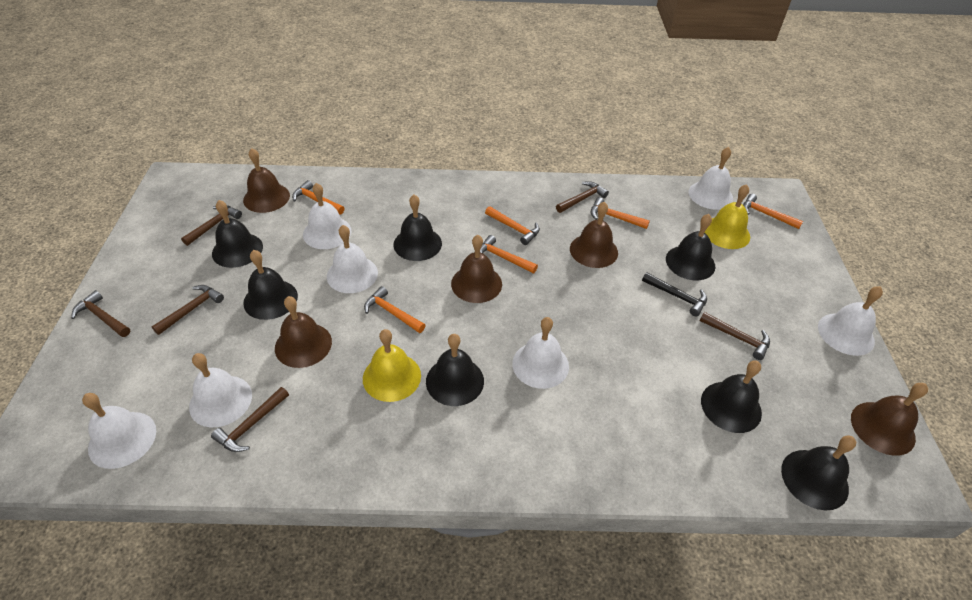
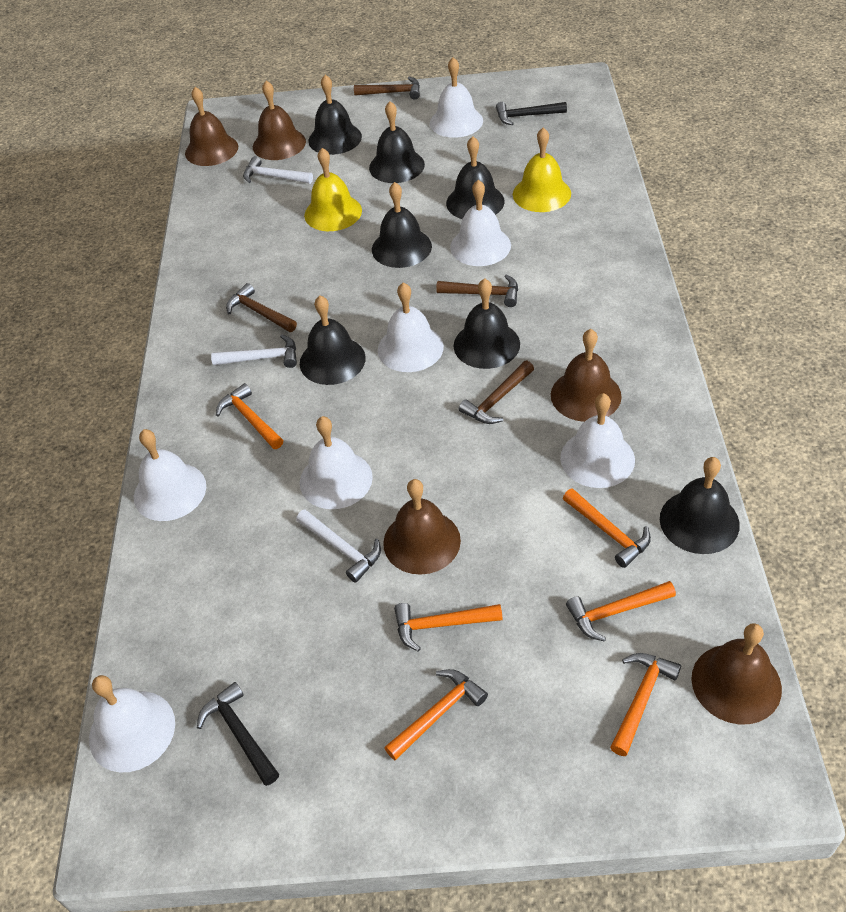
black hammer: 1 -> 2
brown hammer: 6 -> 4
white hammer: 0 -> 3

